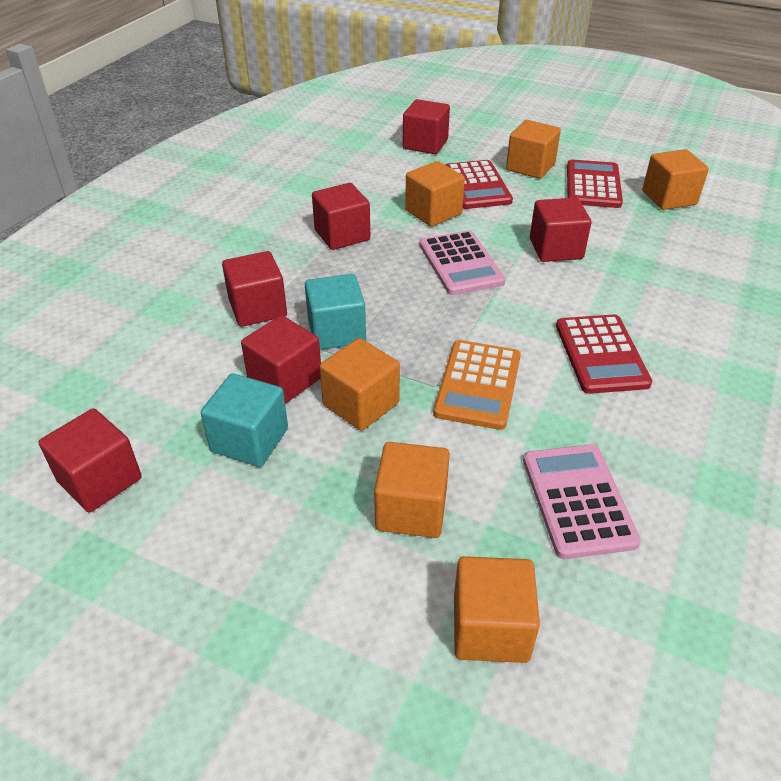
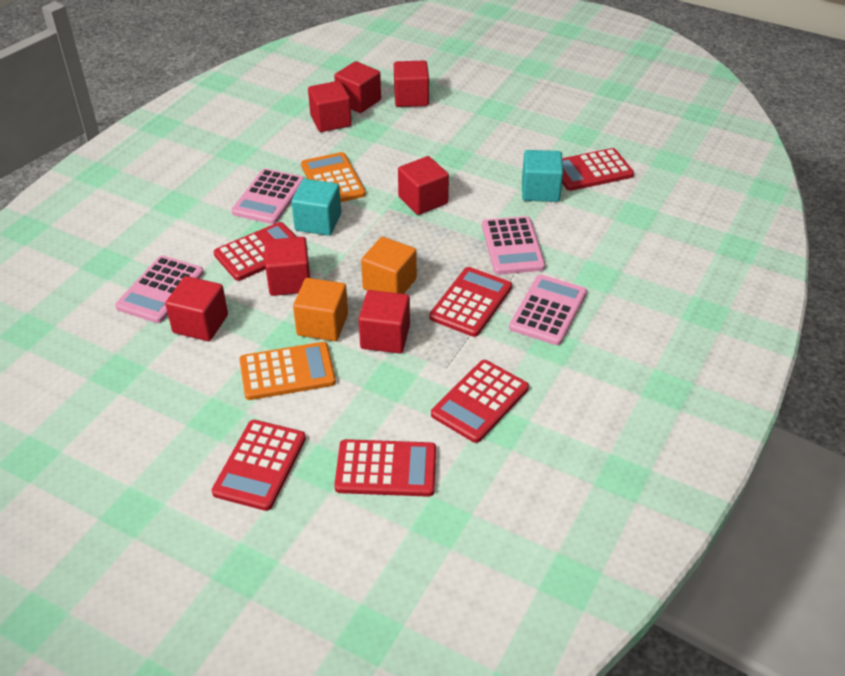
orange calculator: 1 -> 2
orange cube: 6 -> 2
pink calculator: 2 -> 4
red calculator: 3 -> 6
red cube: 6 -> 7

